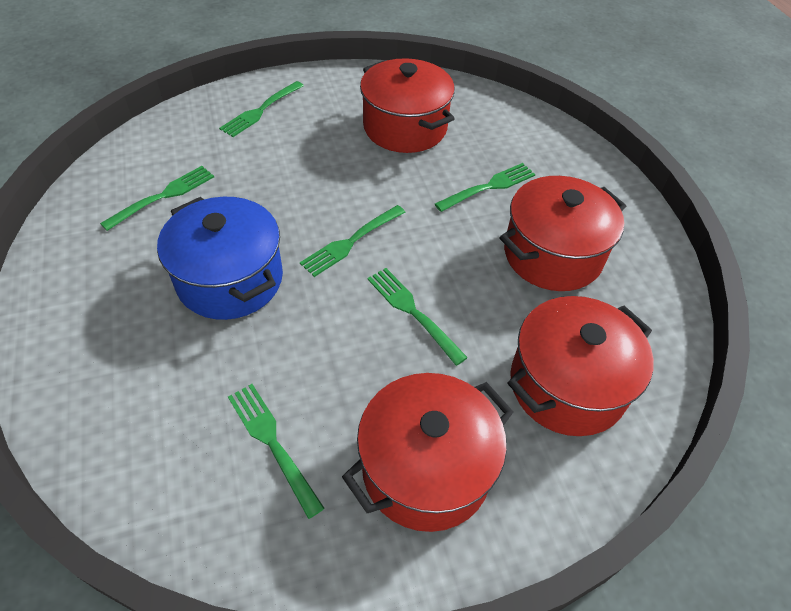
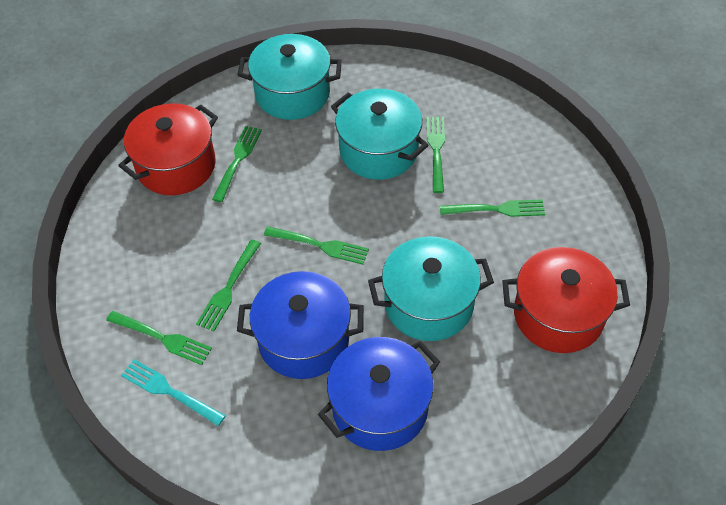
blue pot: 1 -> 2
red pot: 4 -> 2
turquoise fork: 0 -> 1
turquoise pot: 0 -> 3

